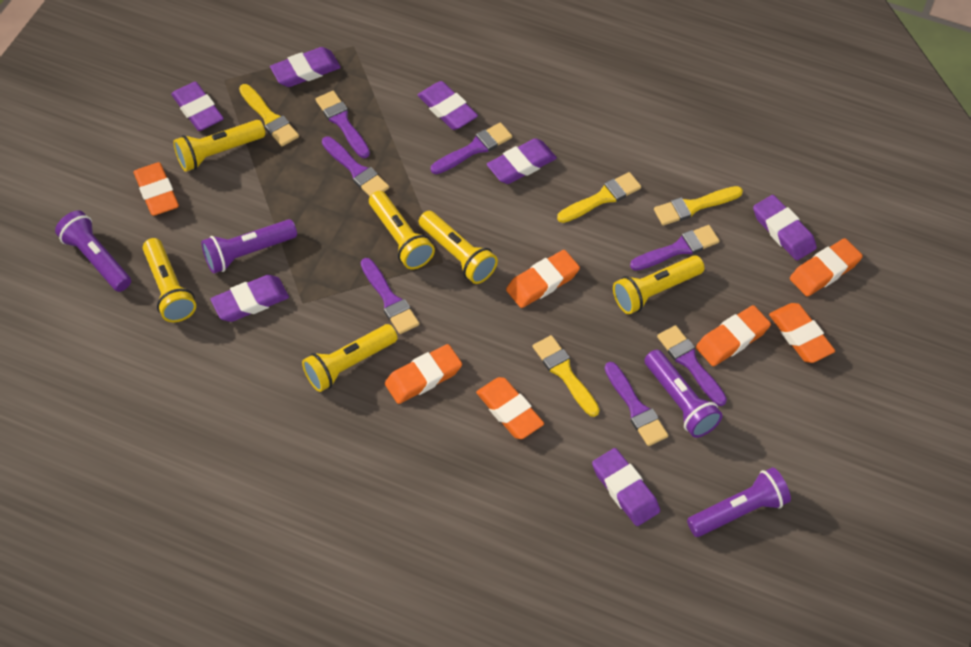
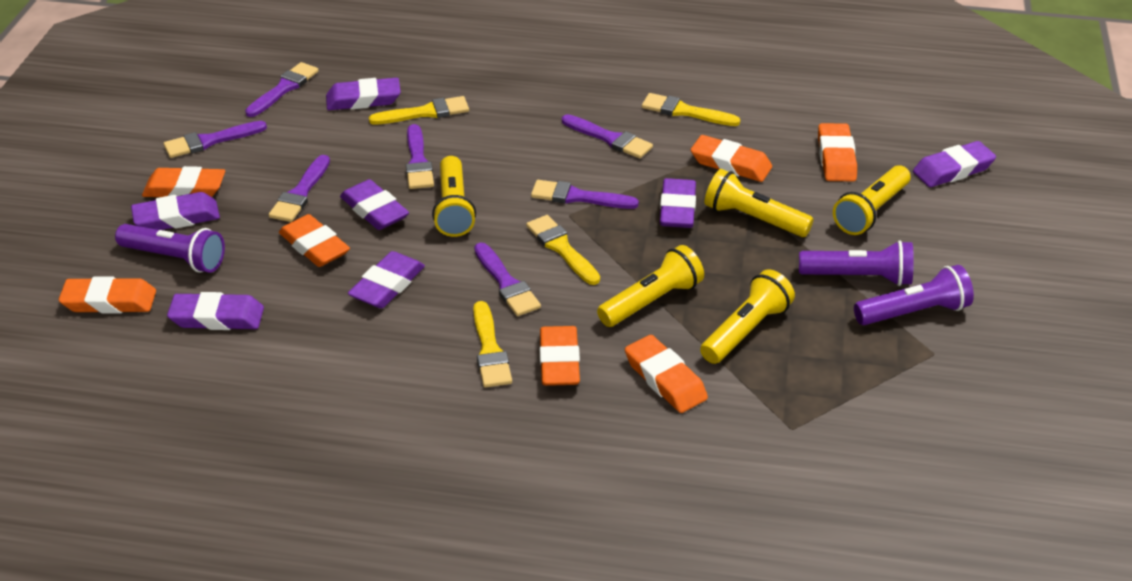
purple flashlight: 4 -> 3
yellow flashlight: 6 -> 5

